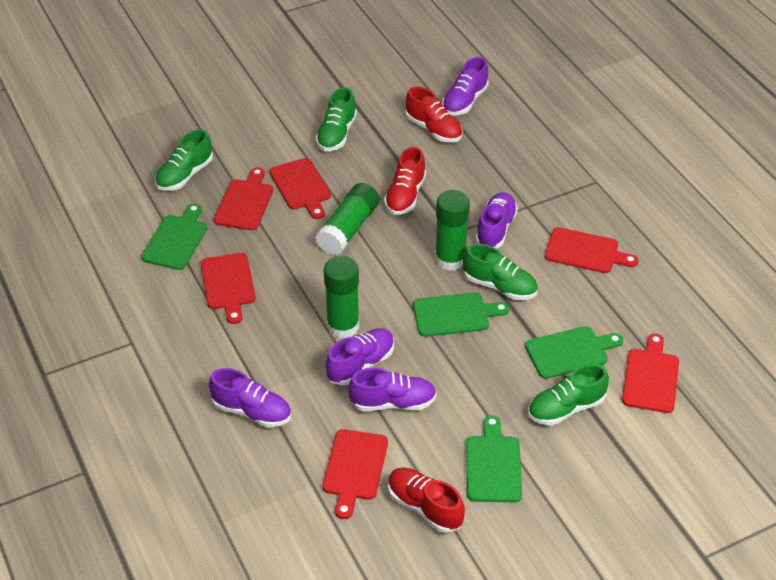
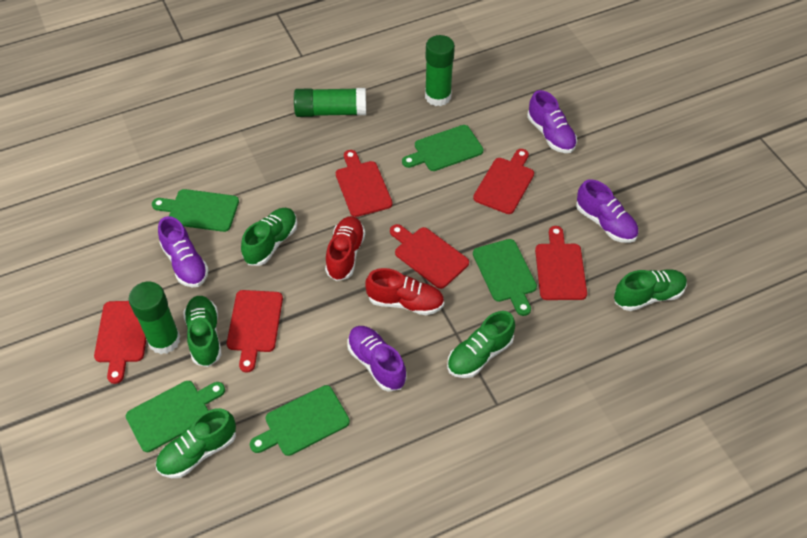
green cutting board: 4 -> 5
green shoe: 4 -> 5
purple shoe: 5 -> 4
red shoe: 3 -> 2

